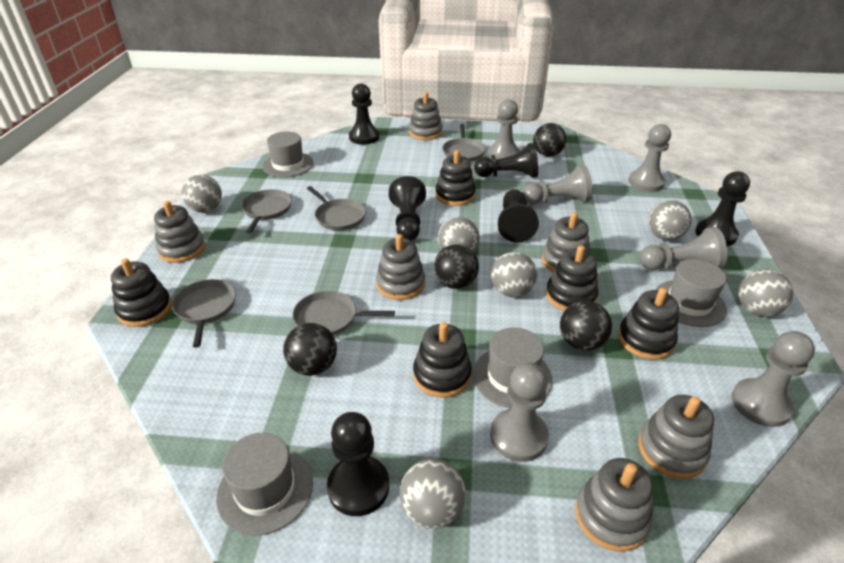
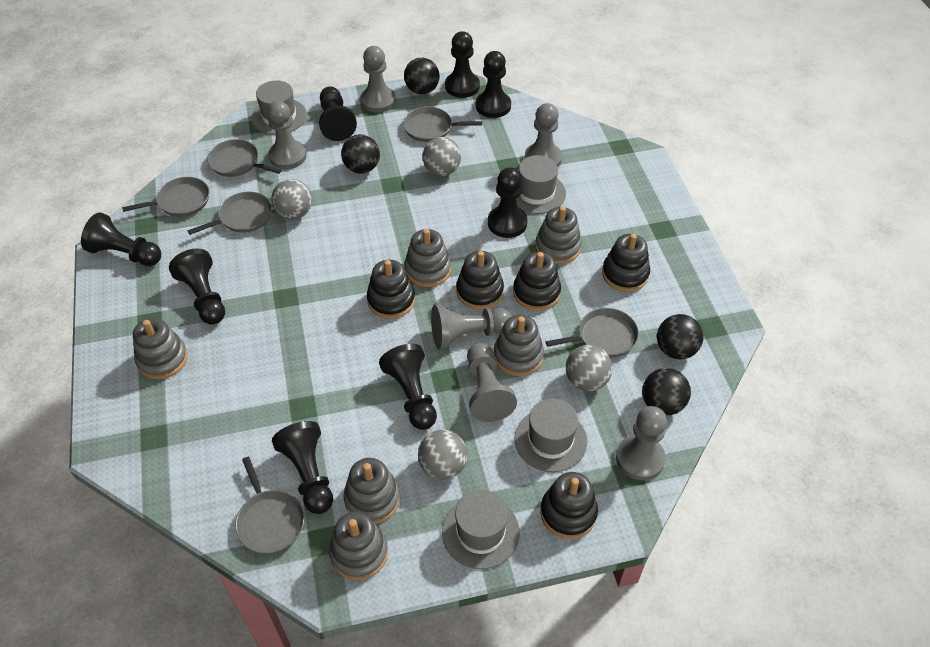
black pawn: 6 -> 8
grey ball: 6 -> 4
grey pan: 5 -> 6

